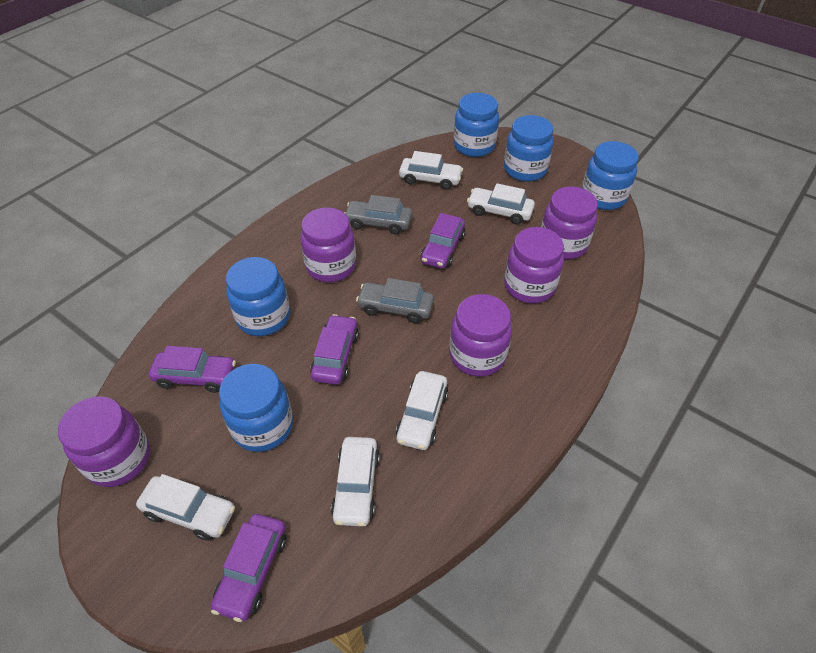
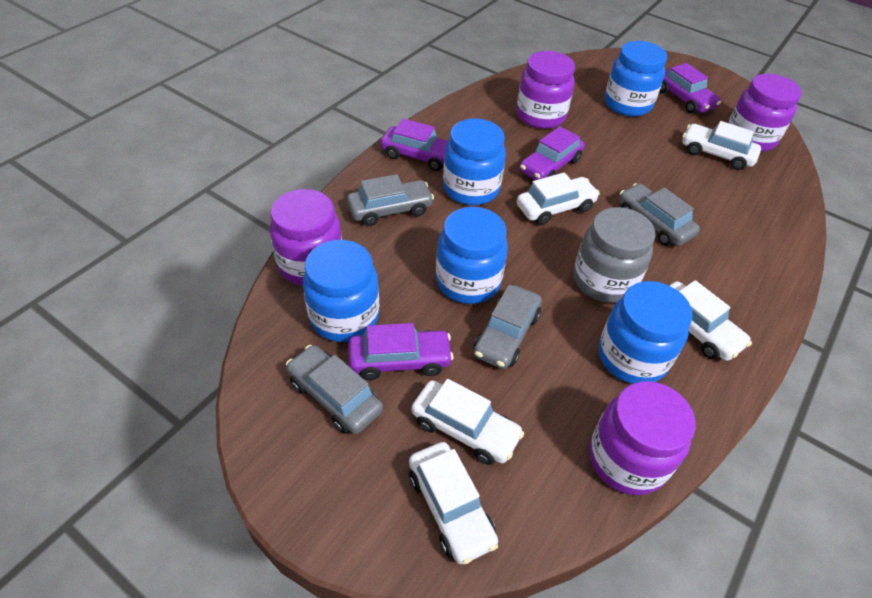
grey car: 2 -> 4
grey jar: 0 -> 1
purple jar: 5 -> 4

